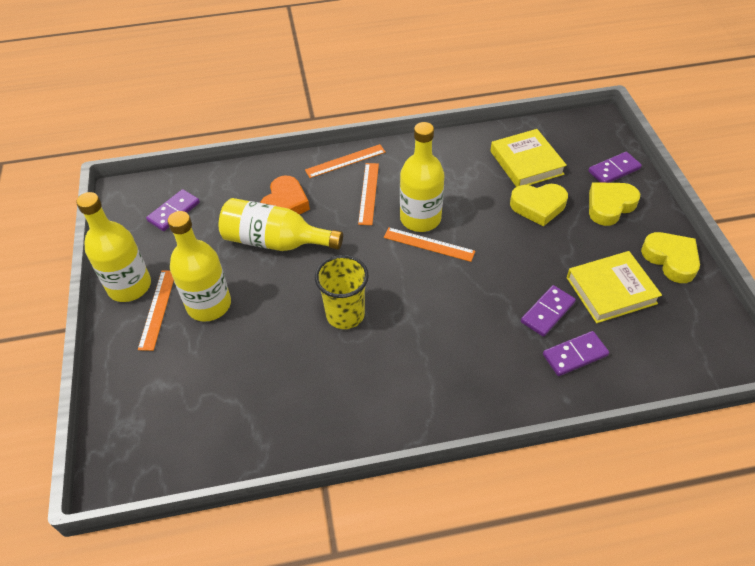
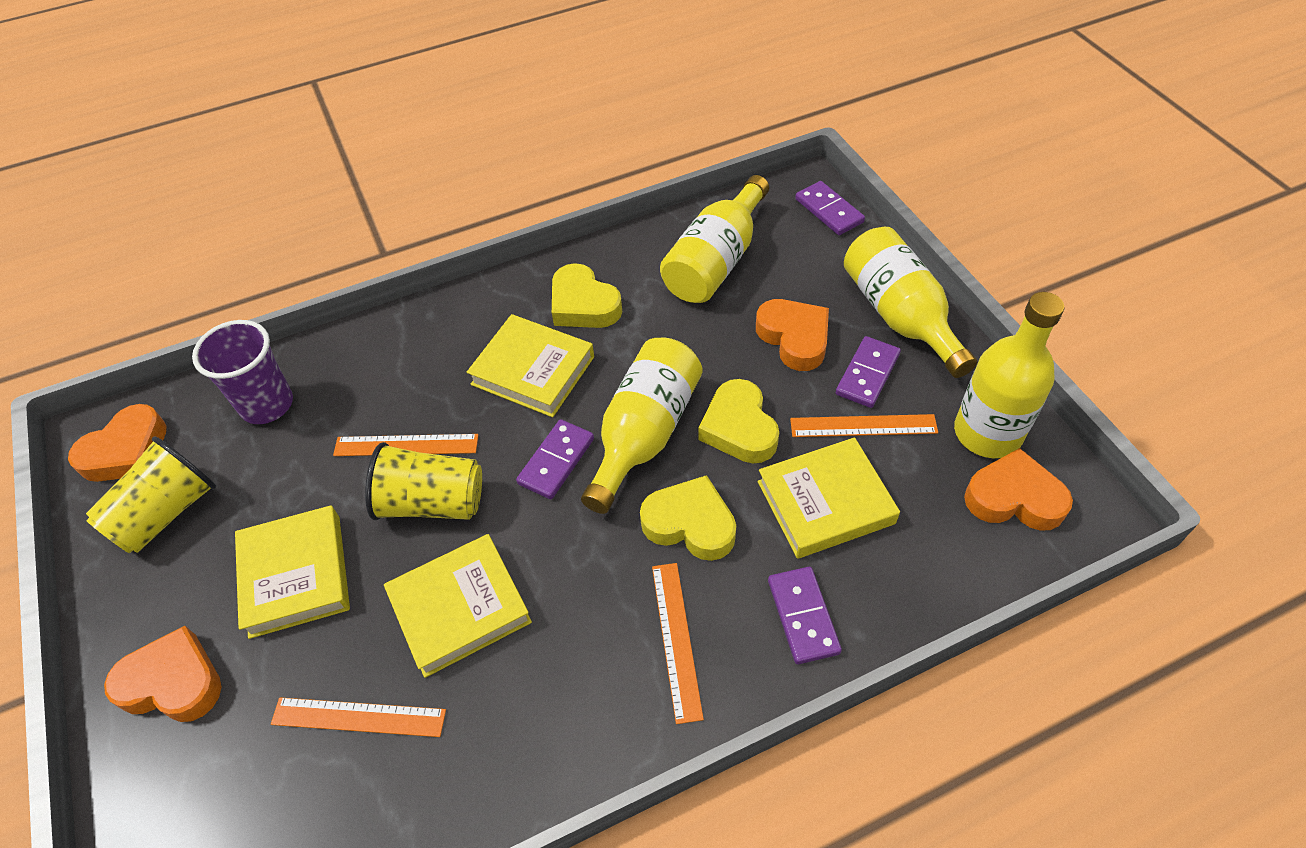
orange heart: 1 -> 4
purple cup: 0 -> 1
yellow book: 2 -> 4
yellow cup: 1 -> 2

